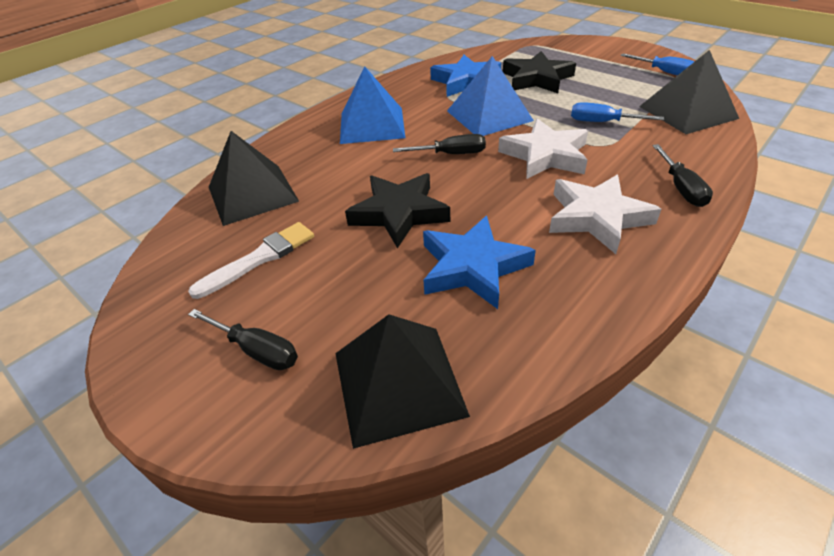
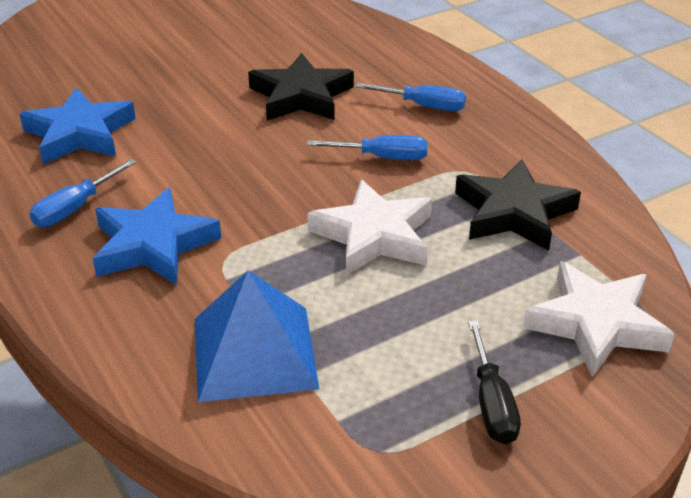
black pyramid: 3 -> 0
black screwdriver: 3 -> 1
blue pyramid: 2 -> 1
blue screwdriver: 2 -> 3
white brush: 1 -> 0

